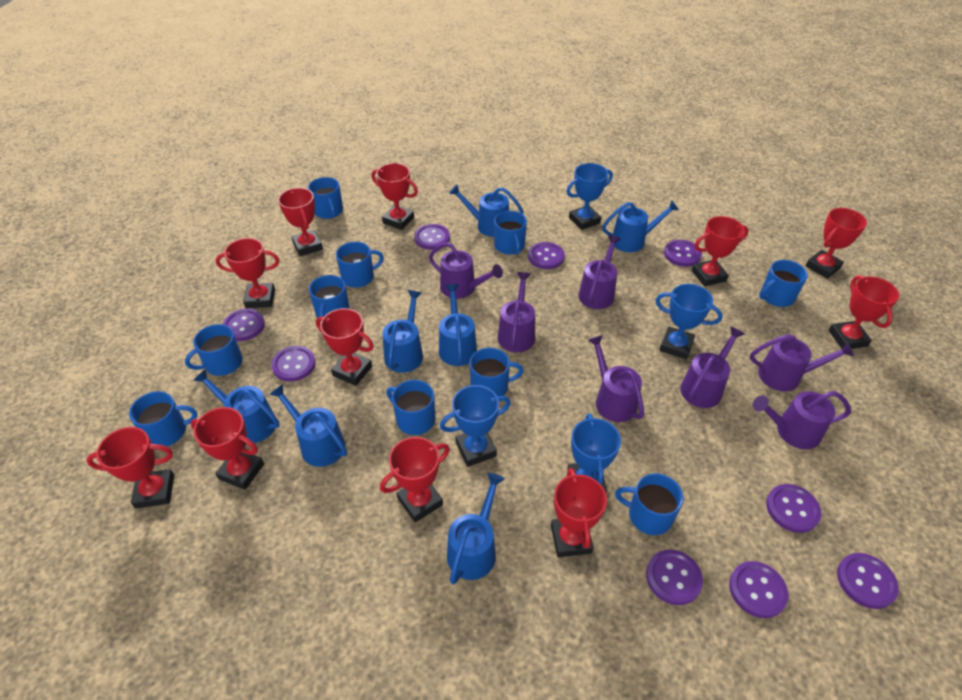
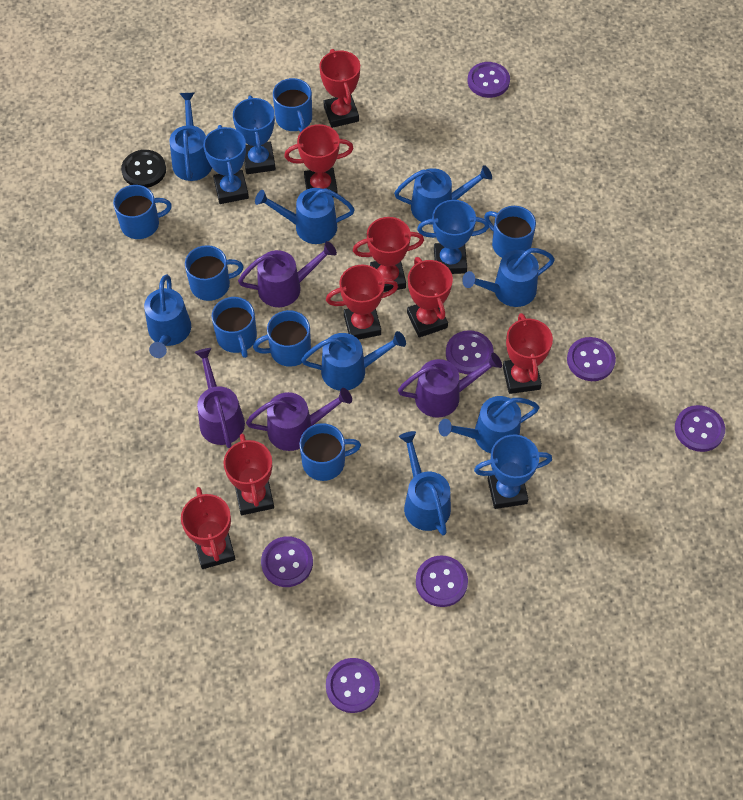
black button: 0 -> 1
blue mug: 10 -> 7
blue watering can: 7 -> 8
purple button: 9 -> 7
purple watering can: 7 -> 4
red trophy: 11 -> 8

